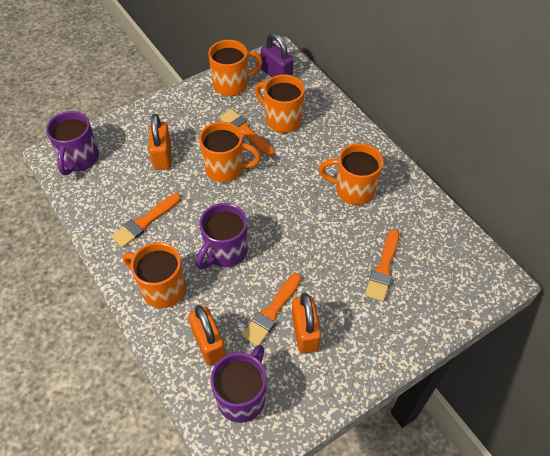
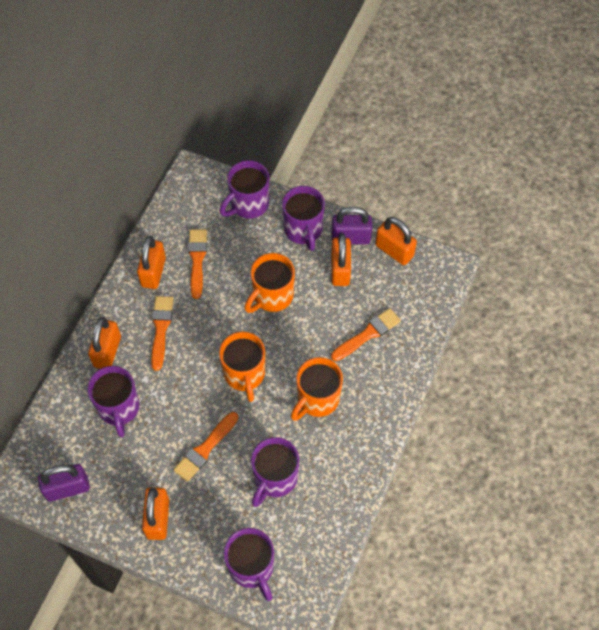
orange mug: 5 -> 3
orange padlock: 3 -> 5
purple mug: 3 -> 5
purple padlock: 1 -> 2

